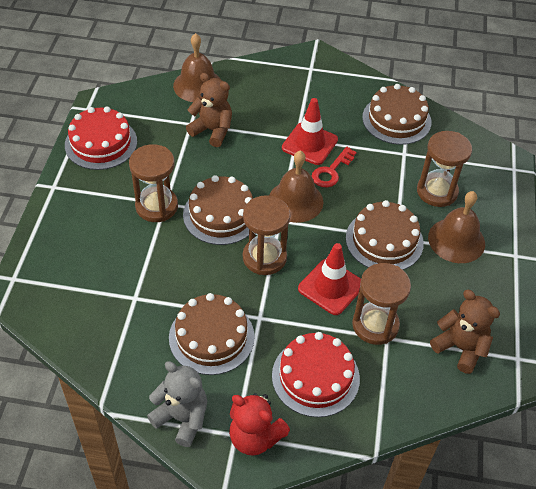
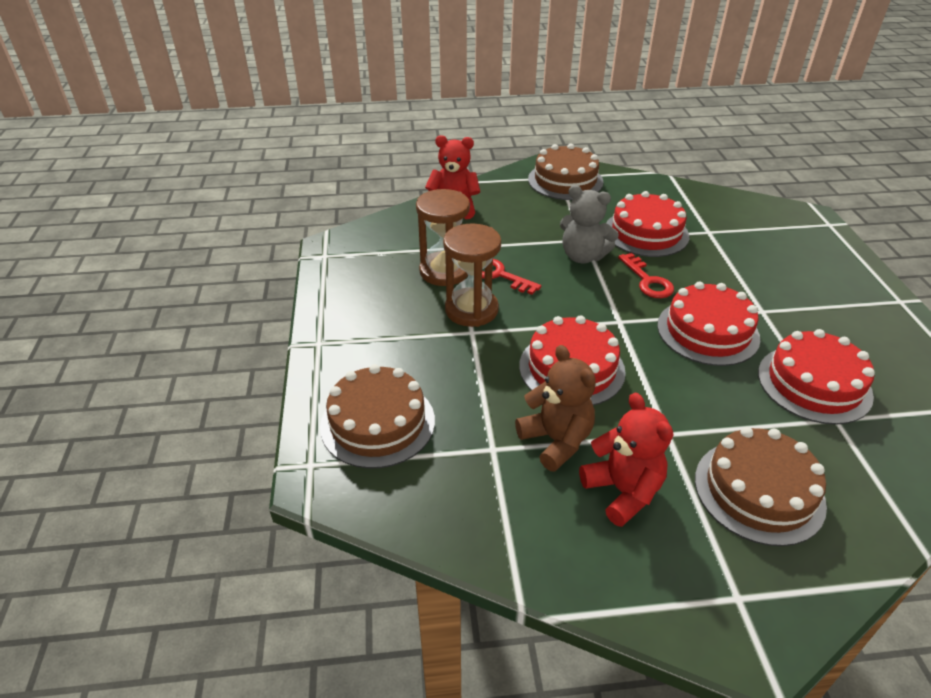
brown bell: 3 -> 0
brown cake: 4 -> 3
brown hourglass: 4 -> 2
brown teddy bear: 2 -> 1
red cake: 2 -> 4
red key: 1 -> 2
red teddy bear: 1 -> 2
red traffic cone: 2 -> 0

